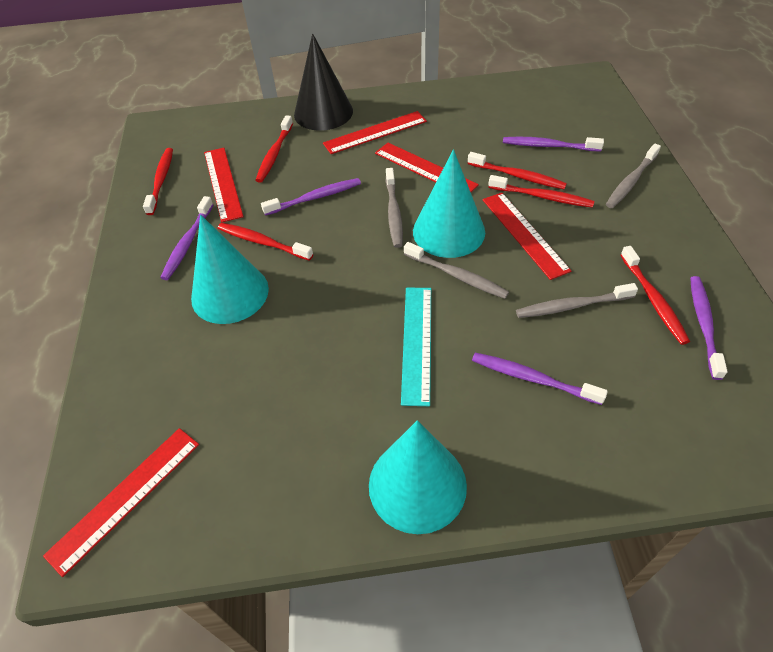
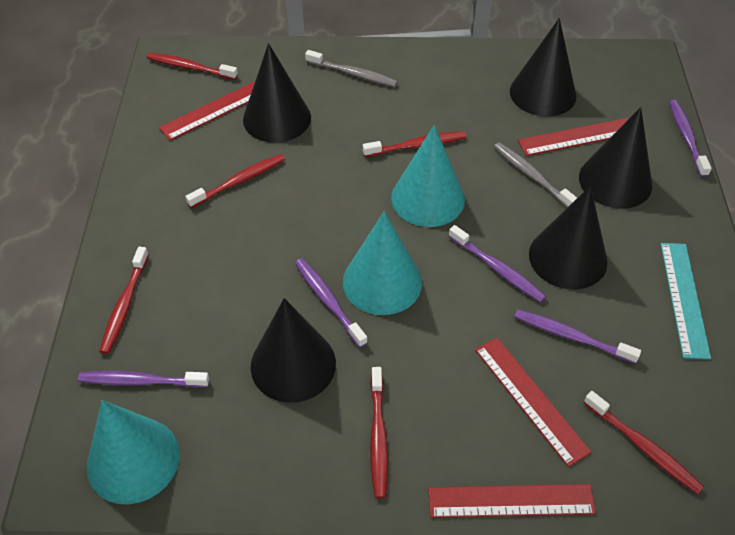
black cone: 1 -> 5
grey toothbrush: 4 -> 2
red ruler: 5 -> 4

